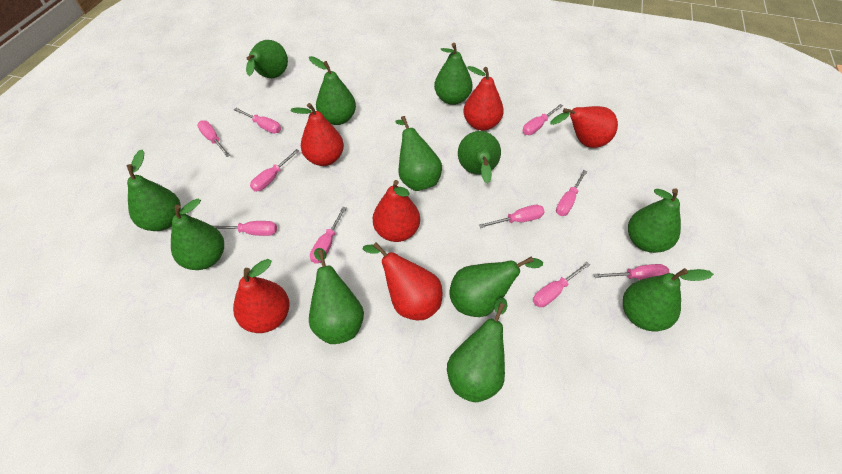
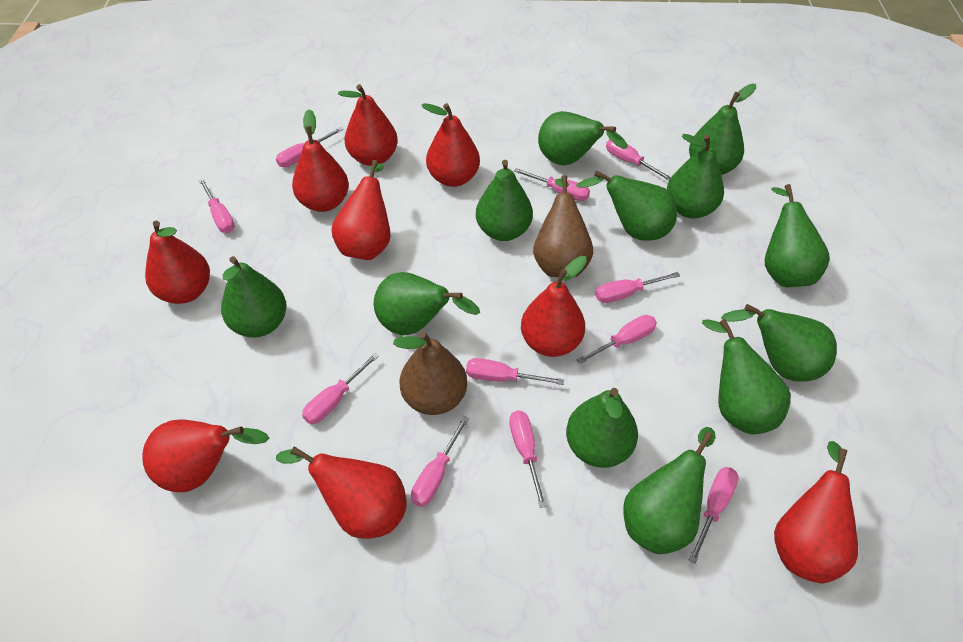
brown pear: 0 -> 2
pink screwdriver: 10 -> 11
red pear: 6 -> 9

